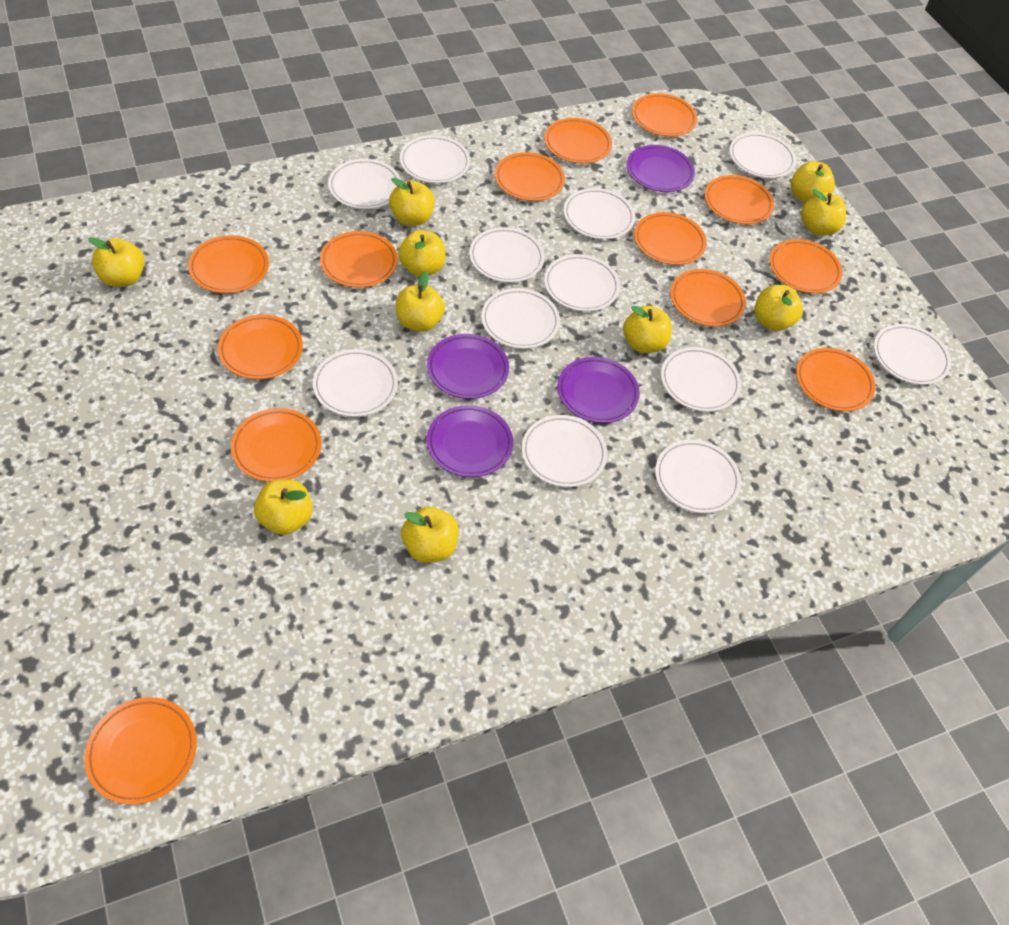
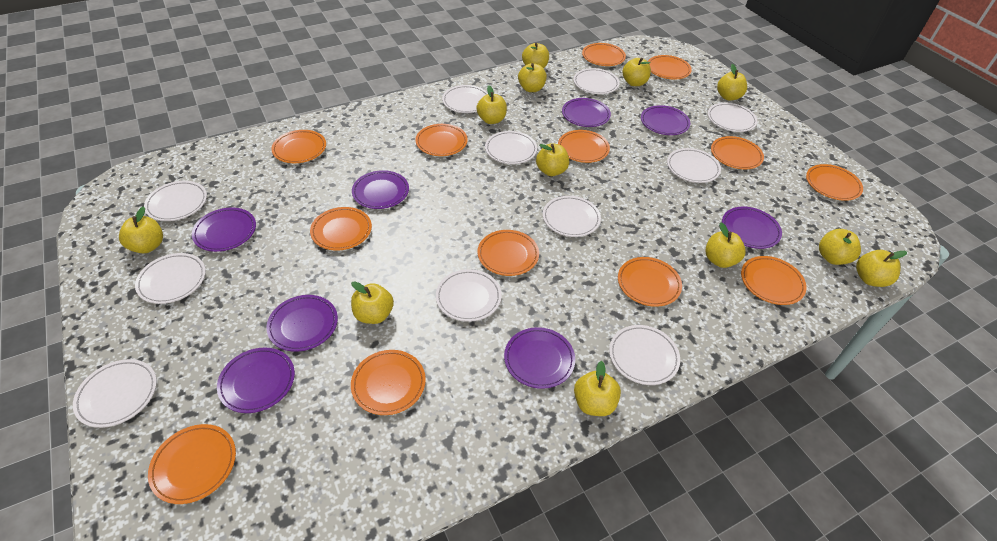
purple plate: 4 -> 8
white plate: 12 -> 11
yellow apple: 10 -> 12

